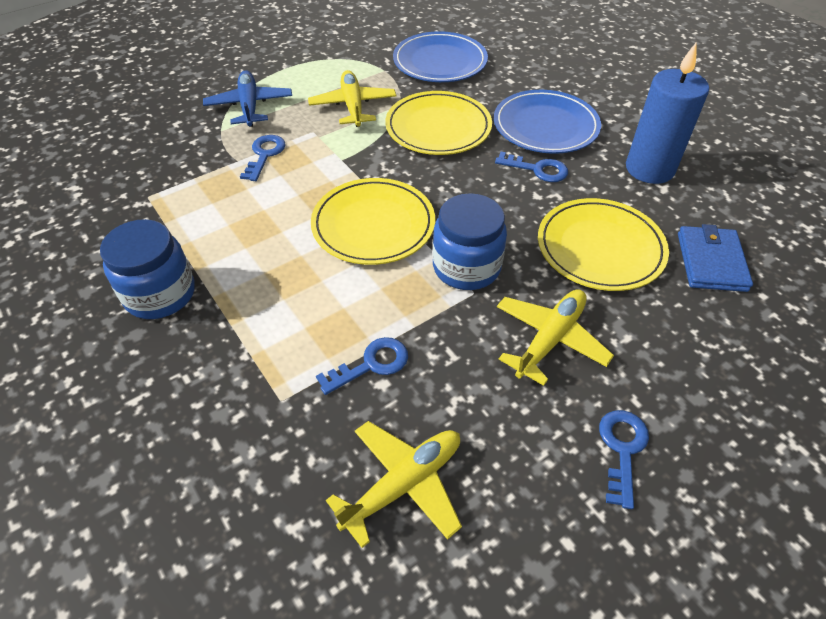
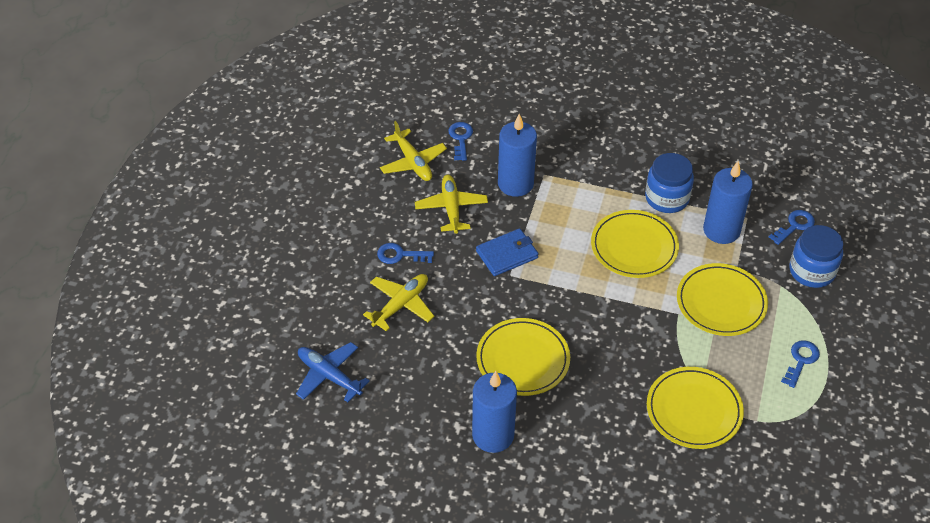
blue candle: 1 -> 3
blue plate: 2 -> 0
yellow plate: 3 -> 4

